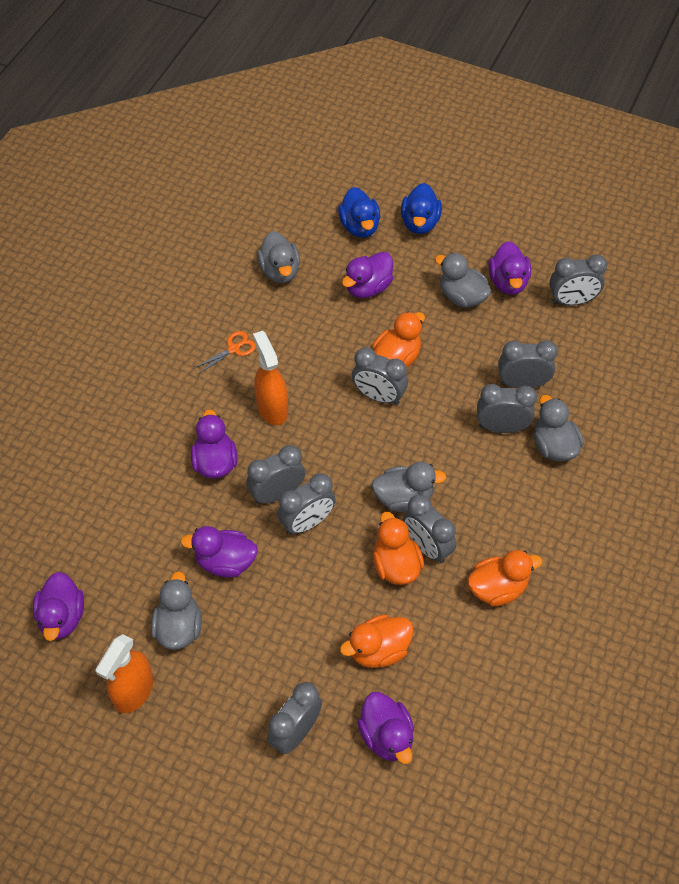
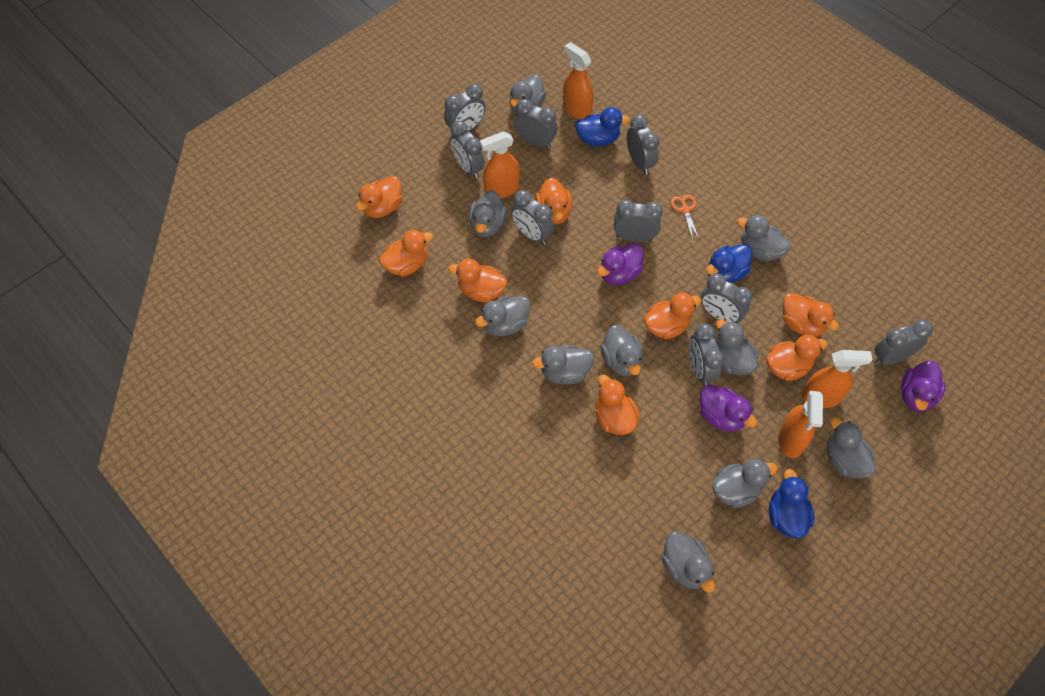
blue duck: 2 -> 3
grey clock: 8 -> 9
grey duck: 5 -> 10
orange duck: 4 -> 8
orange spray bottle: 2 -> 4
purple duck: 6 -> 3

